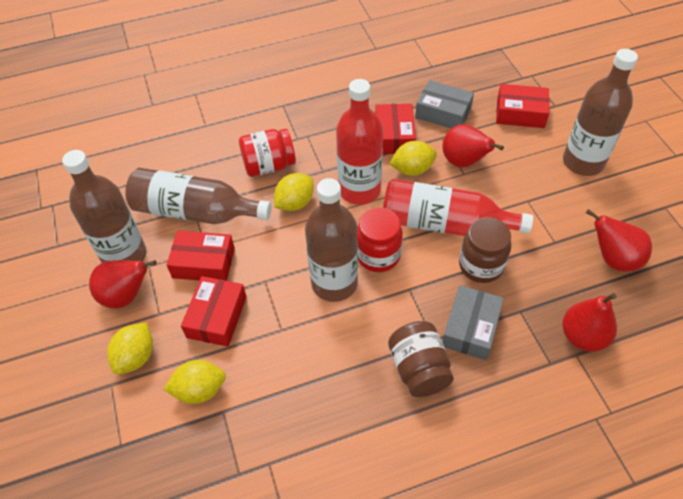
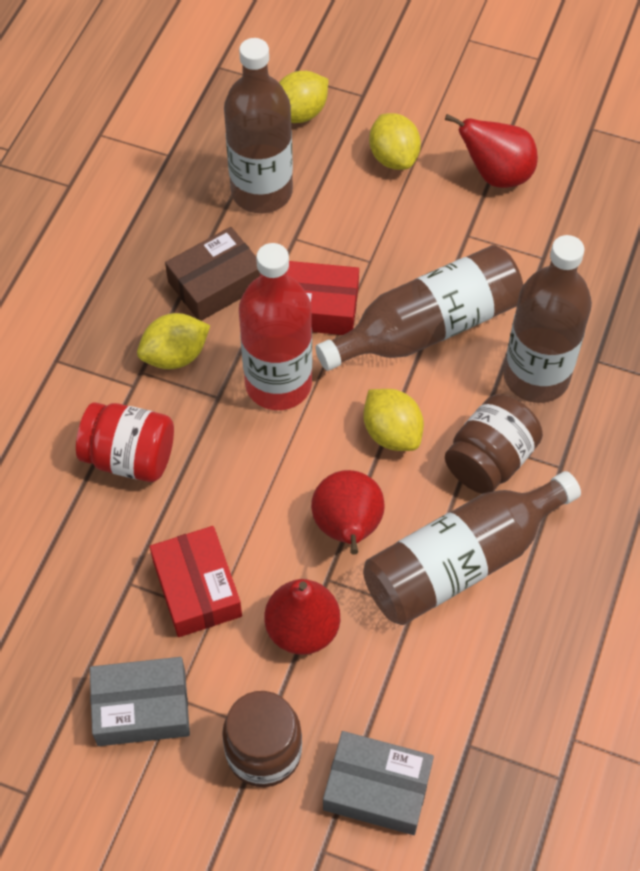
brown box: 0 -> 1
red bottle: 2 -> 1
red box: 4 -> 2
red jar: 2 -> 1
red pear: 4 -> 3

